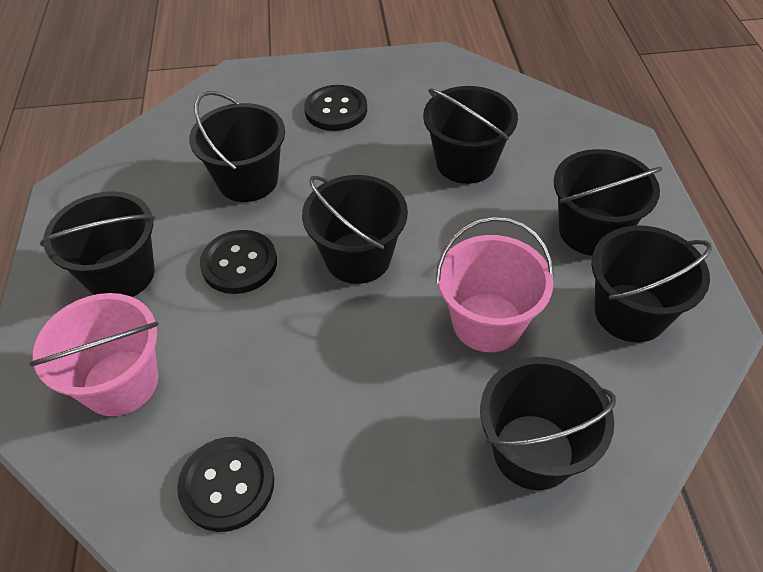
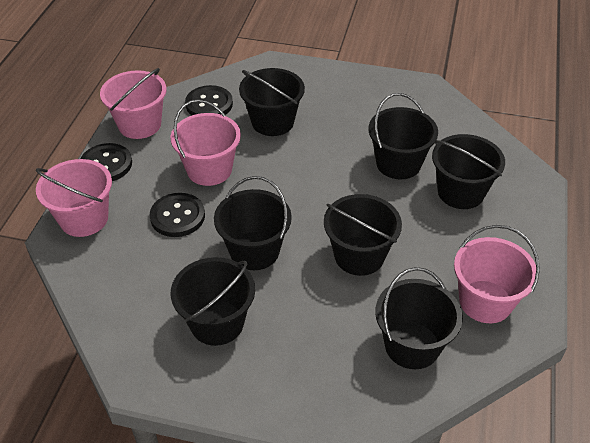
pink bucket: 2 -> 4

